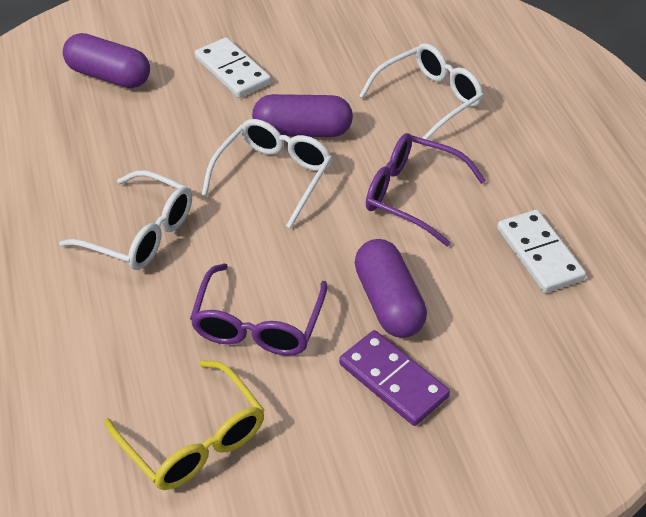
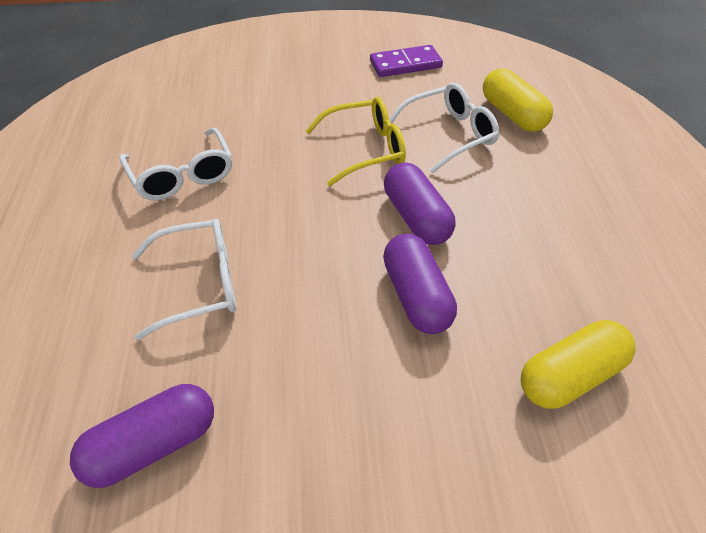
purple glasses: 2 -> 0
white domino: 2 -> 0
yellow capsule: 0 -> 2

